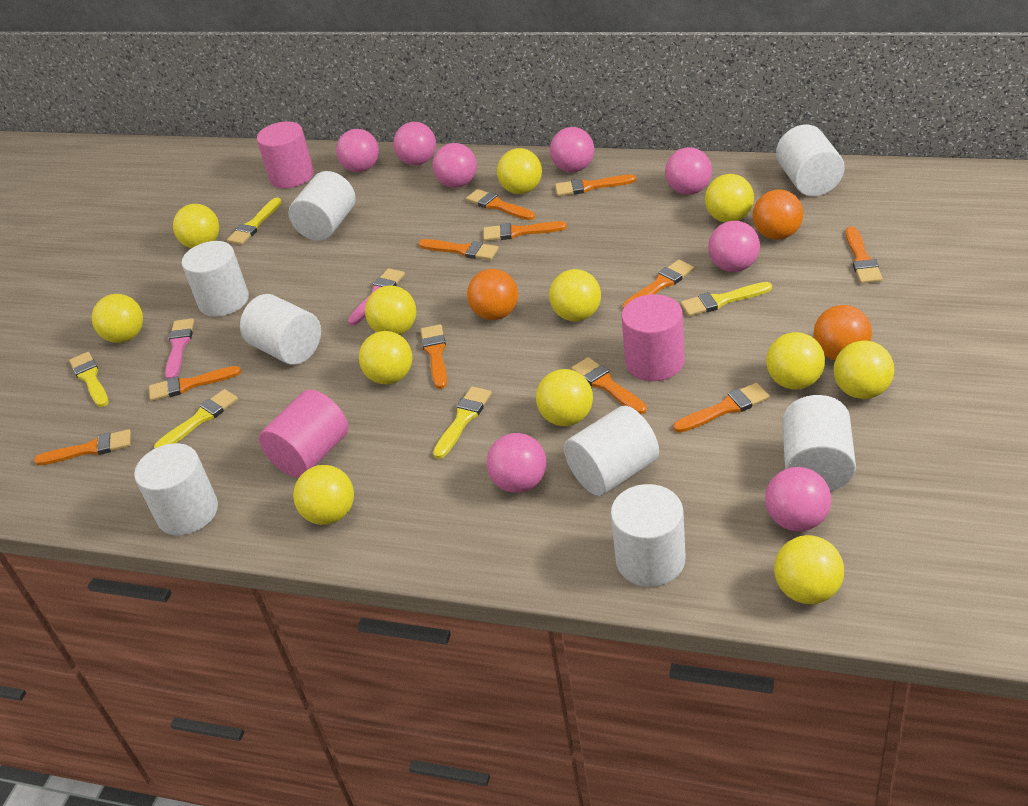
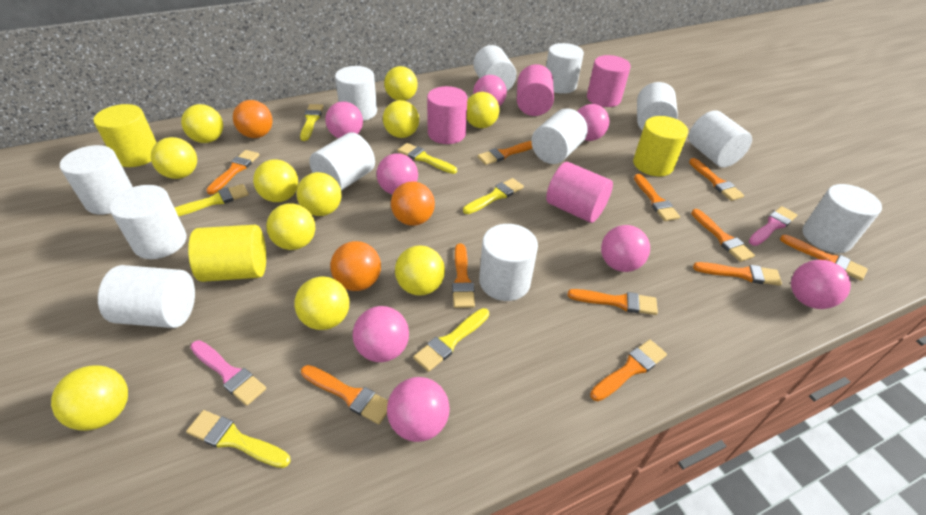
pink cylinder: 3 -> 4
white cylinder: 8 -> 12
yellow ball: 12 -> 11
yellow brush: 5 -> 6
yellow cylinder: 0 -> 3

